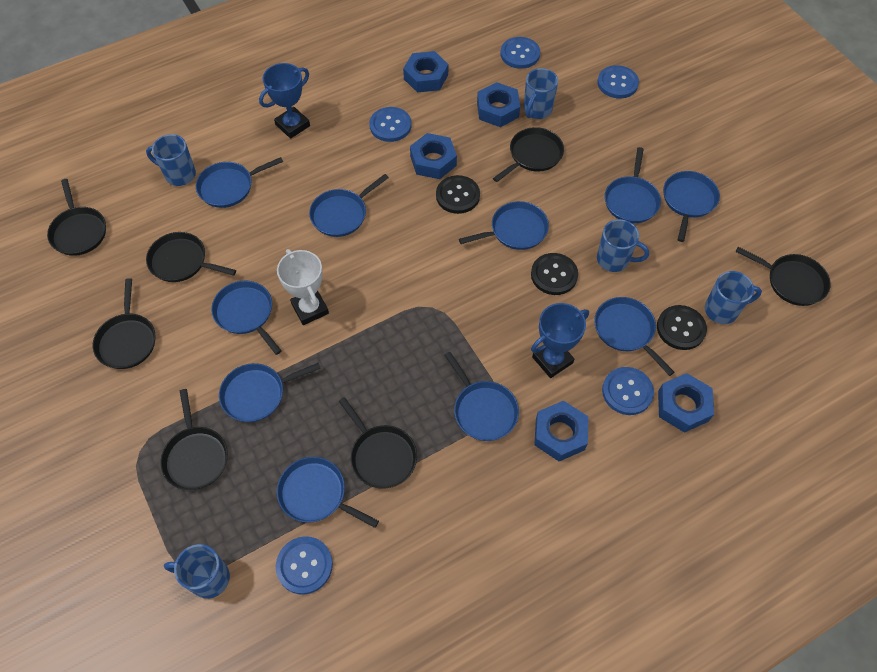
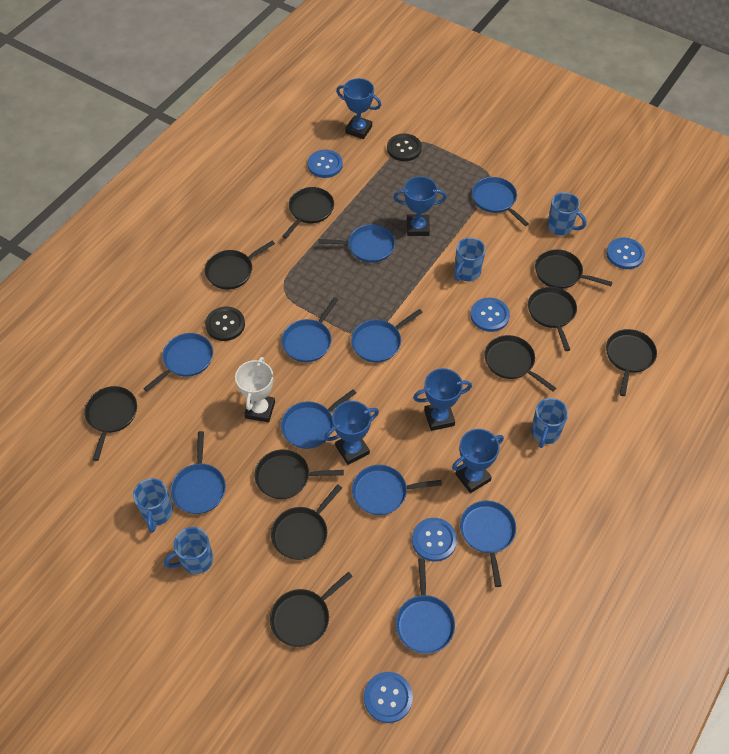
black button: 3 -> 2
black pan: 7 -> 10
blue nut: 5 -> 0
blue trophy: 2 -> 5

